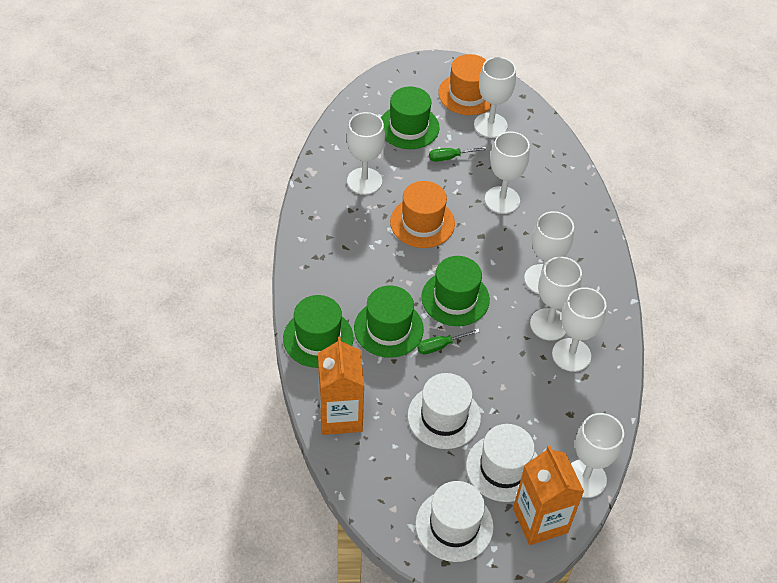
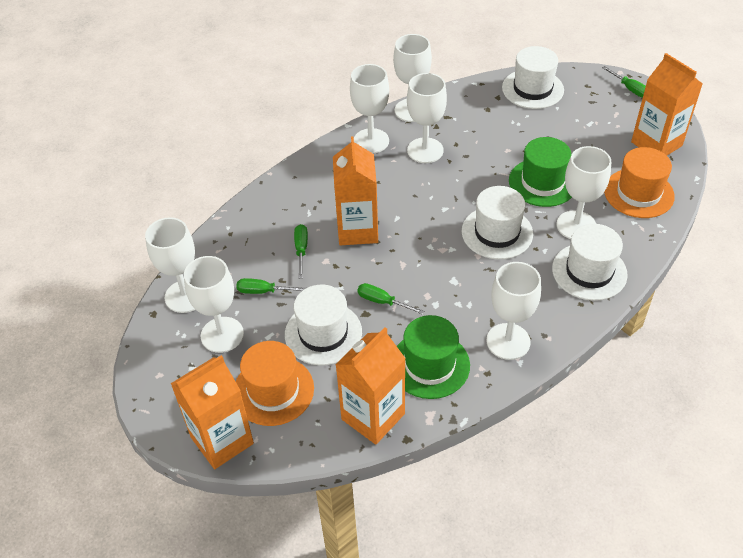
green hat: 4 -> 2
green screwdriver: 2 -> 4
orange carton: 2 -> 4
white hat: 3 -> 4

